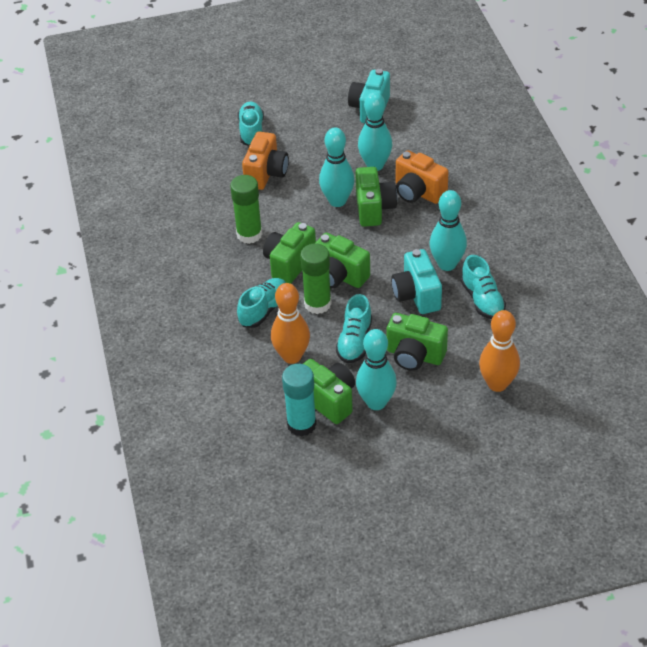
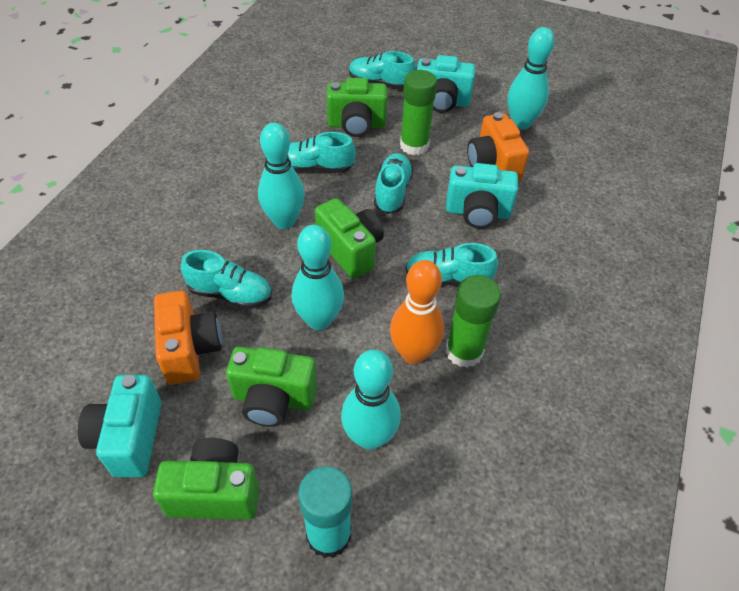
green camera: 5 -> 4
orange bowling pin: 2 -> 1
turquoise camera: 2 -> 3
turquoise shoe: 4 -> 5

